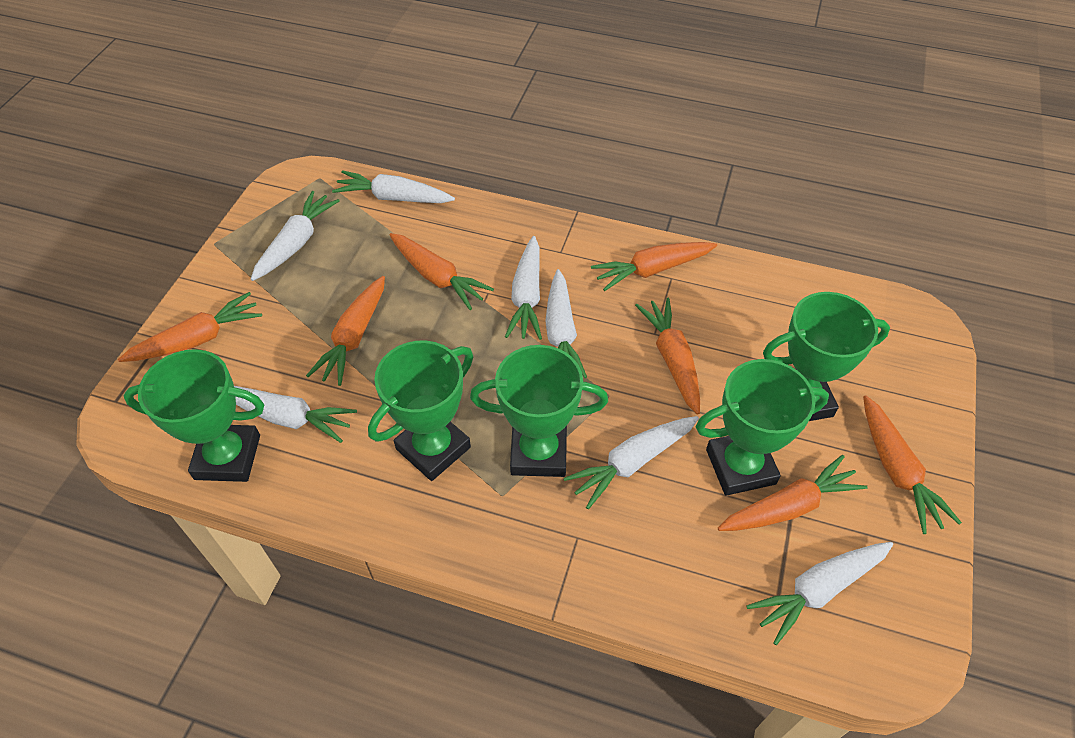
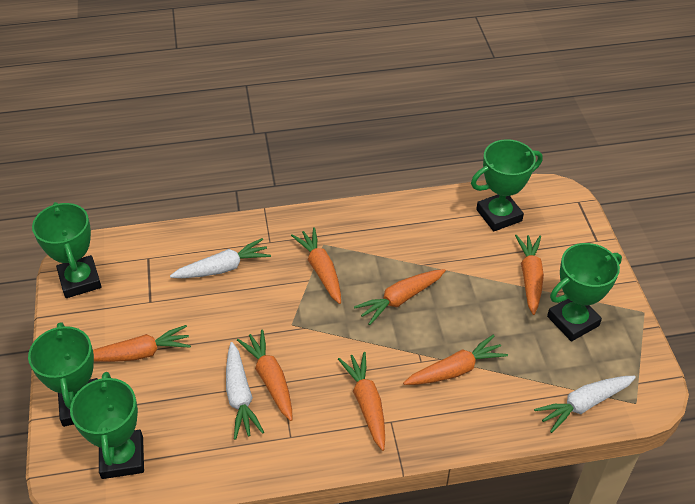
white carrot: 7 -> 3

